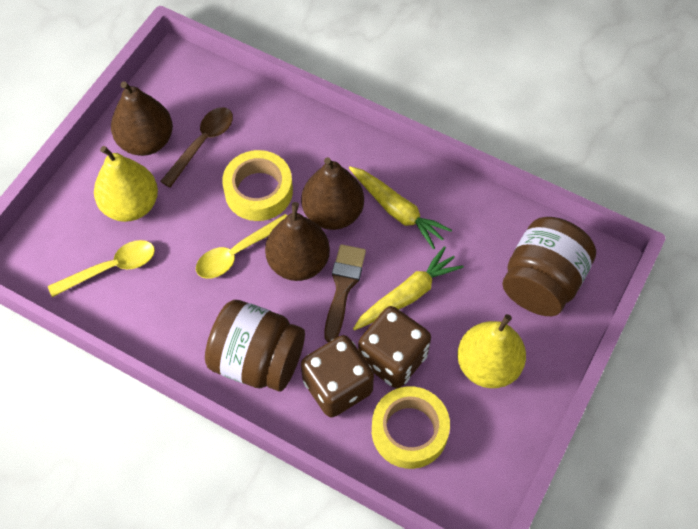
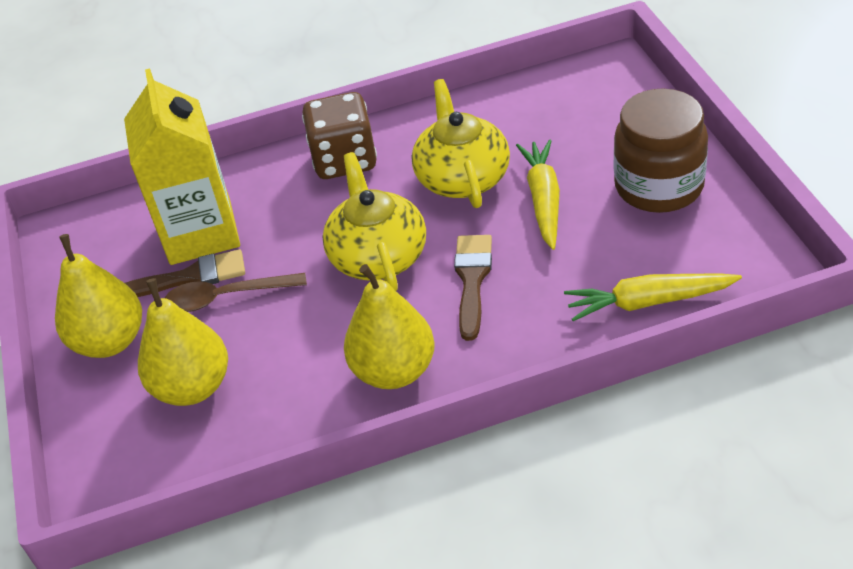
brown brush: 1 -> 2
brown dice: 2 -> 1
brown jar: 2 -> 1
brown pear: 3 -> 0
yellow carton: 0 -> 1
yellow pear: 2 -> 3
yellow spoon: 2 -> 0
yellow tape: 2 -> 0
yellow teapot: 0 -> 2

